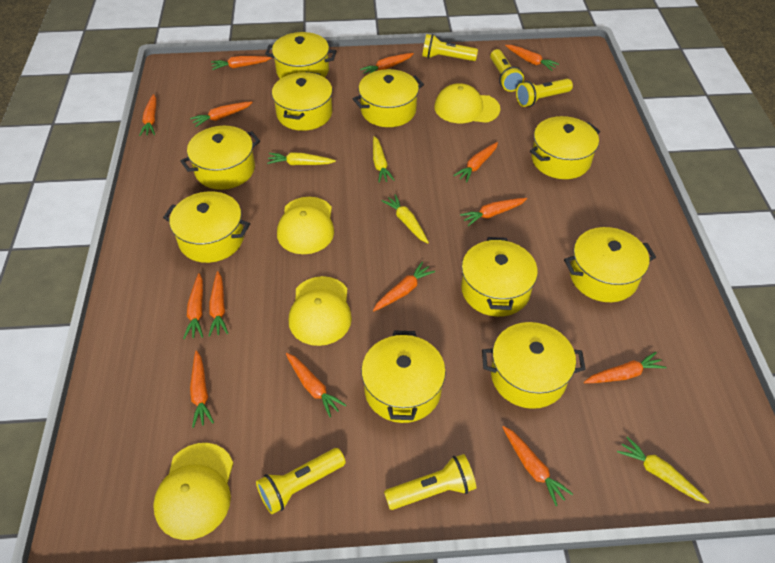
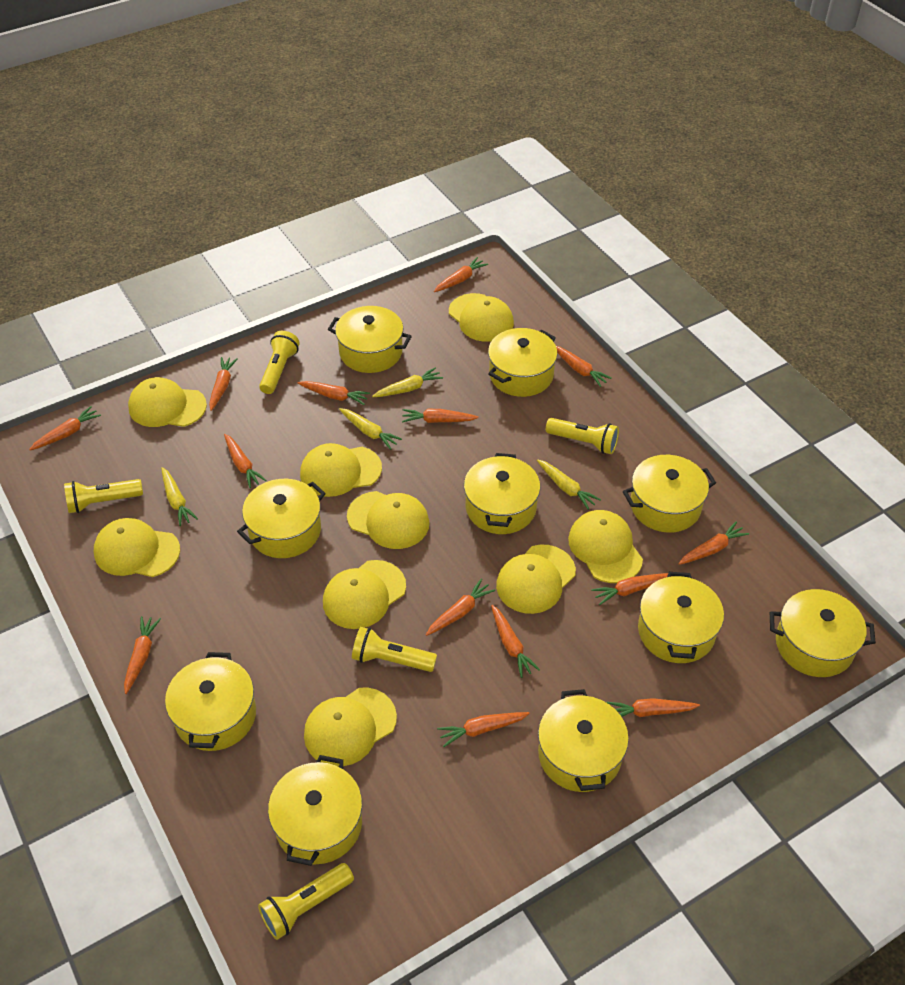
yellow cap: 4 -> 9

